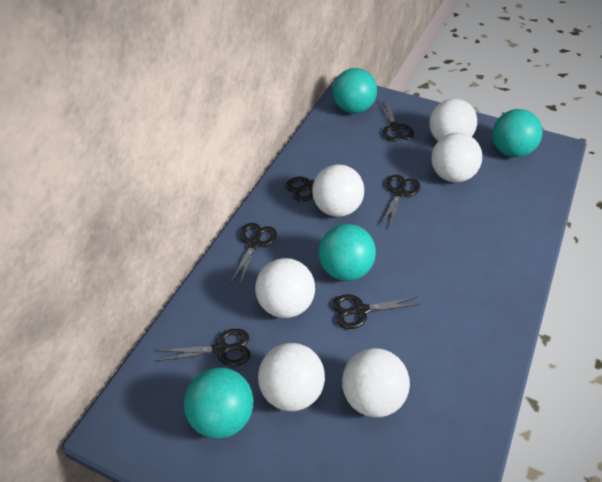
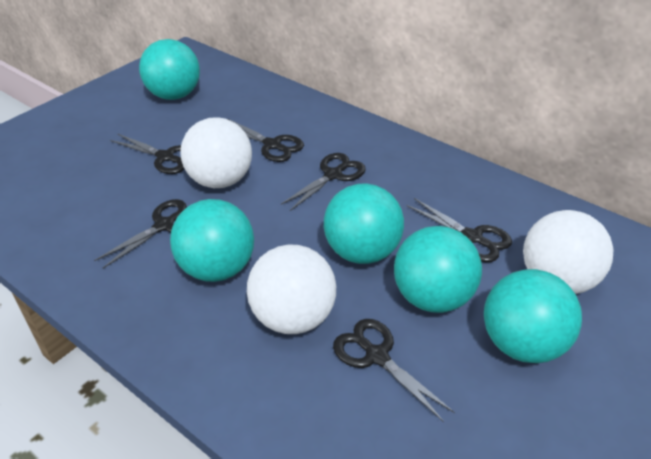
turquoise ball: 4 -> 5
white ball: 6 -> 3

